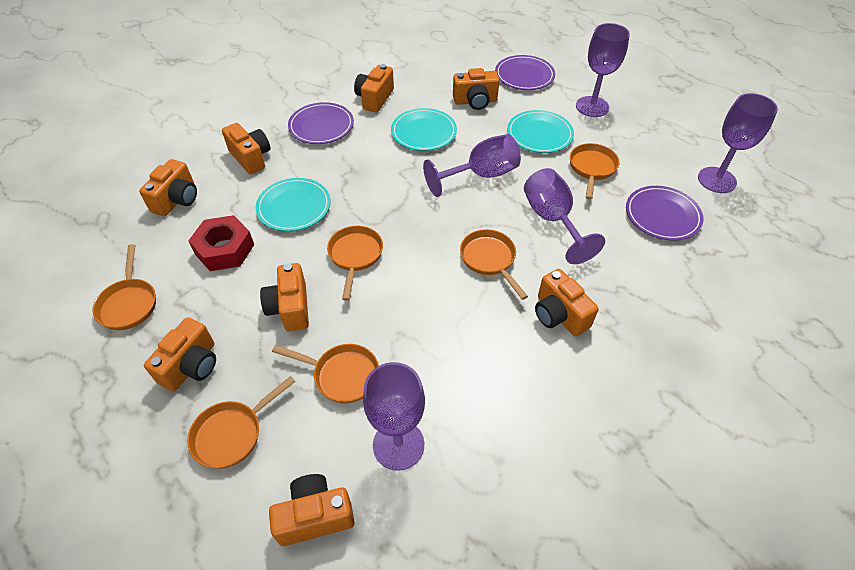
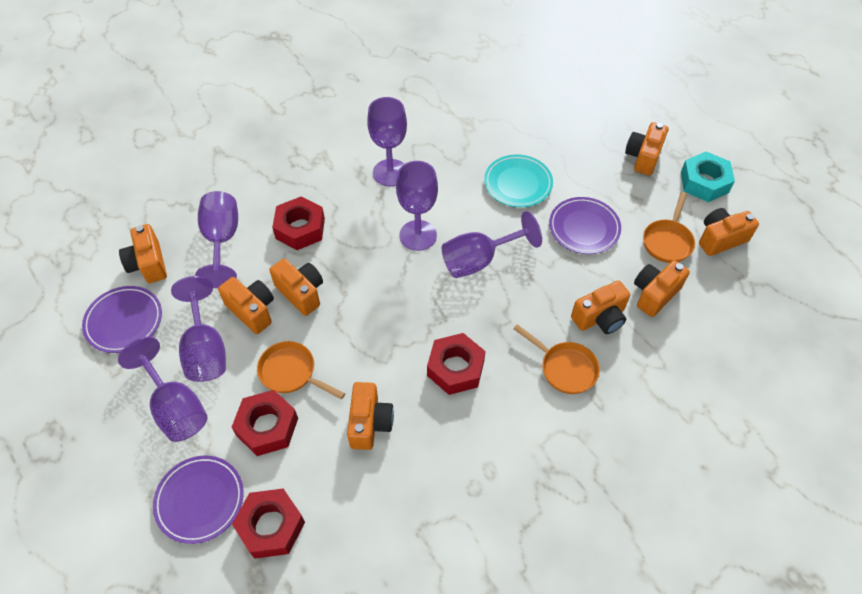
orange pan: 6 -> 3
purple goblet: 5 -> 6
red nut: 1 -> 4
turquoise nut: 0 -> 1
turquoise plate: 3 -> 1

